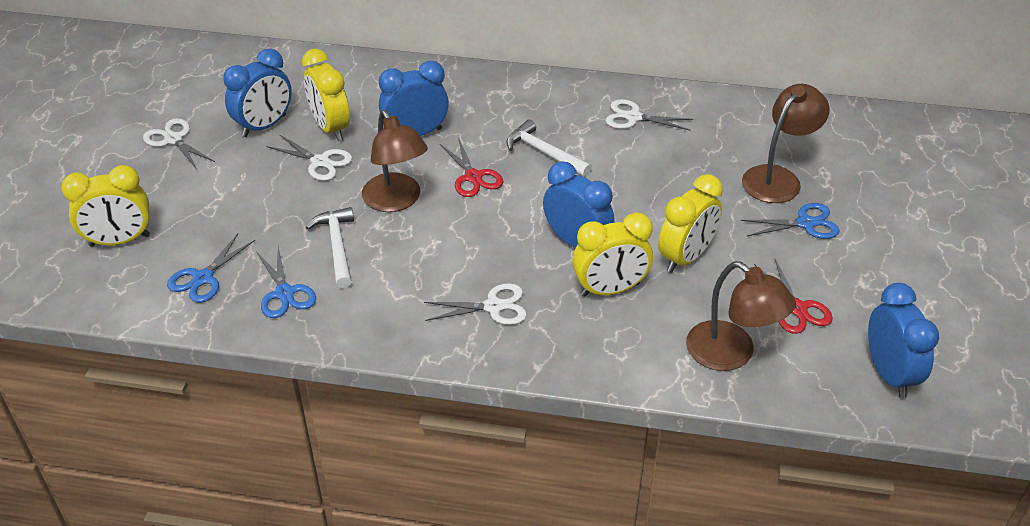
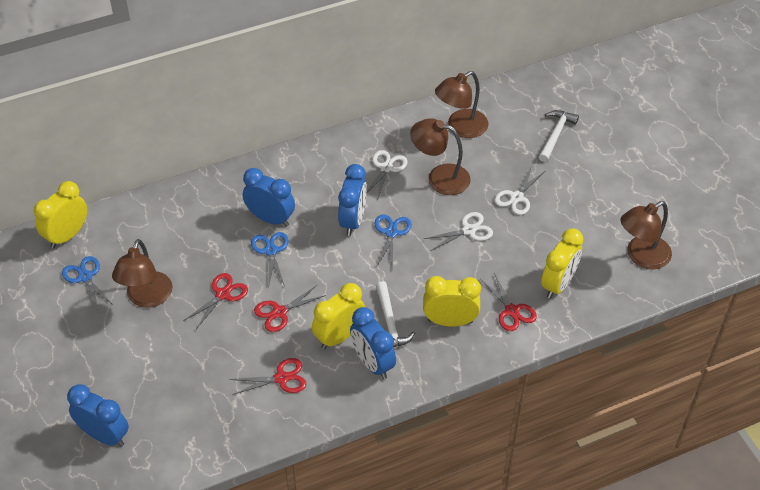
brown lamp: 3 -> 4
red scissors: 2 -> 4
white scissors: 4 -> 3

